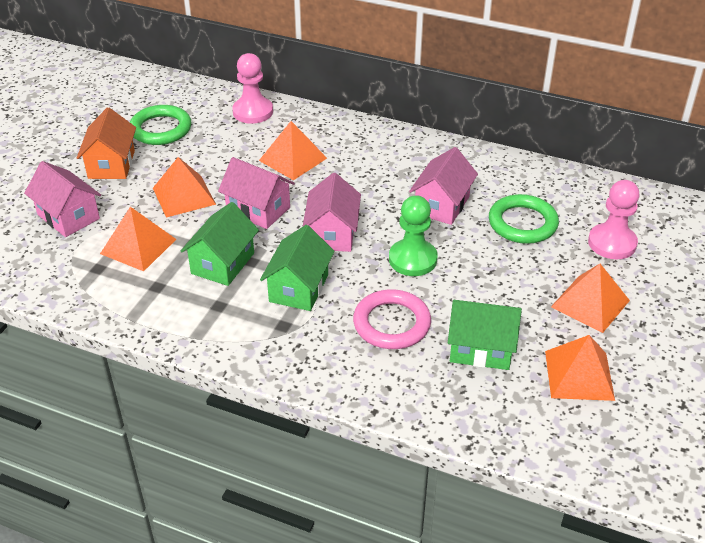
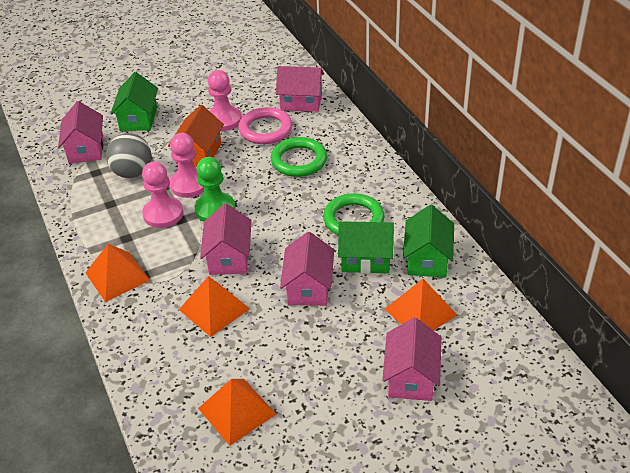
grey ball: 0 -> 1
orange pyramid: 5 -> 4
pink house: 4 -> 5
pink pawn: 2 -> 3

